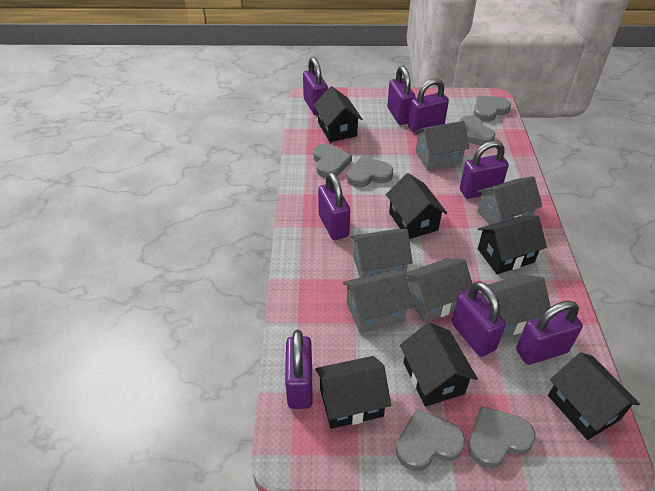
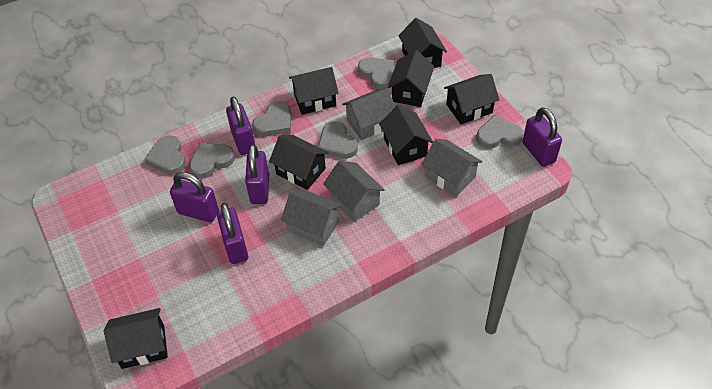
black house: 6 -> 7
grey house: 6 -> 4
purple padlock: 8 -> 5

